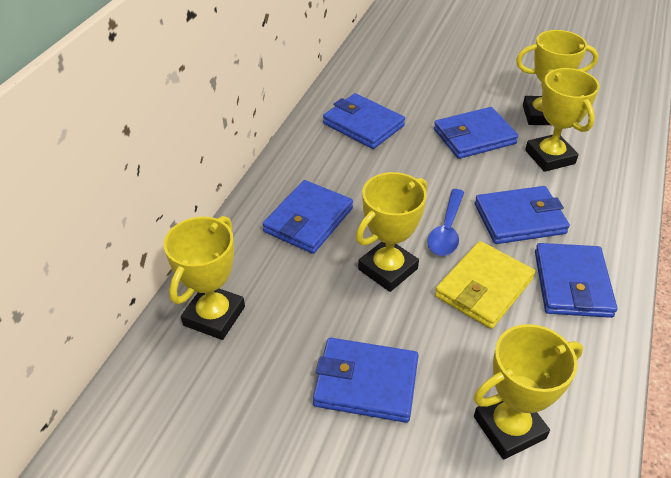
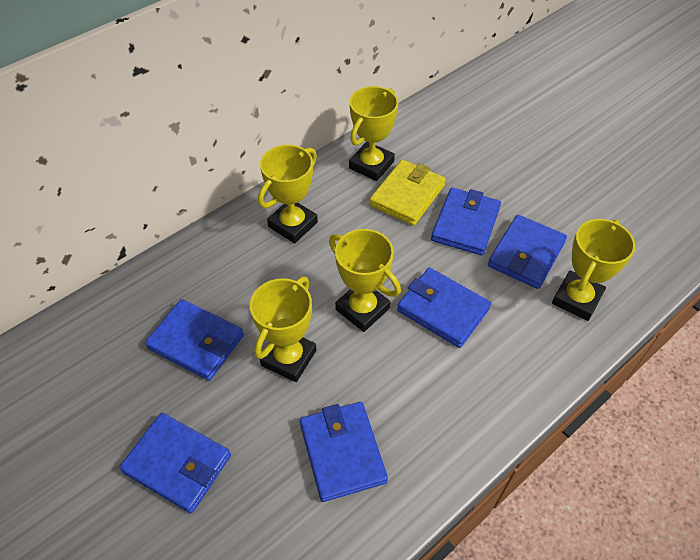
blue spoon: 1 -> 0

